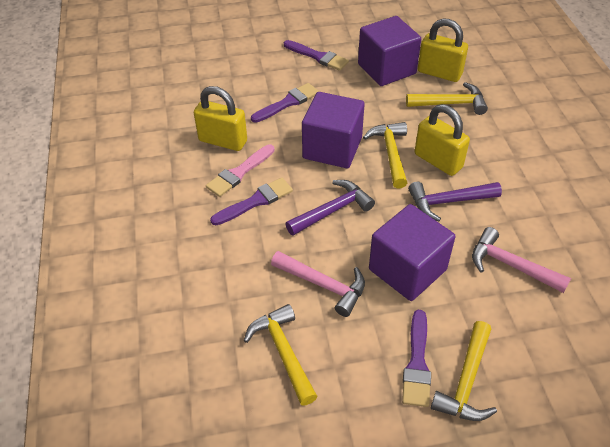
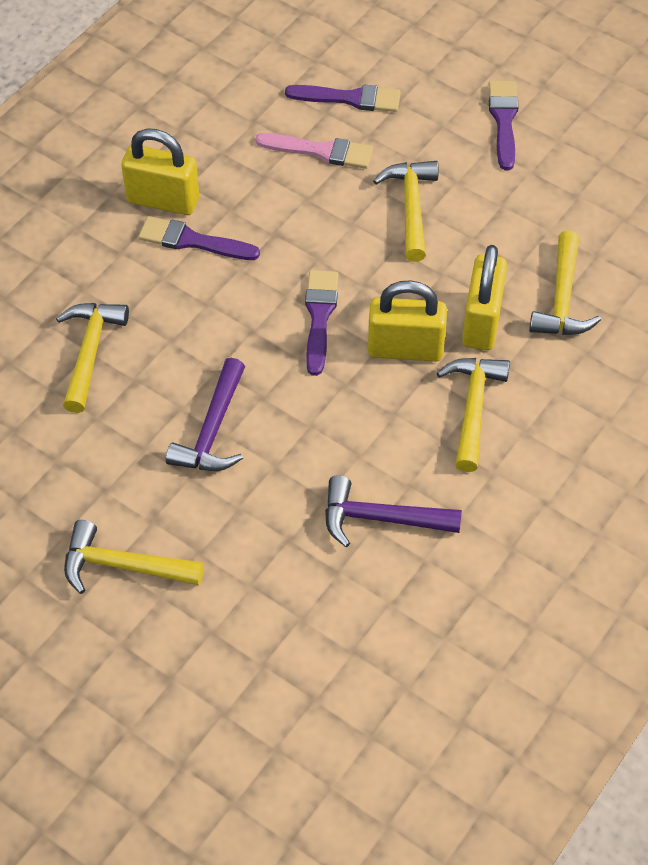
pink hammer: 2 -> 0
purple cube: 3 -> 0
yellow hammer: 4 -> 5

